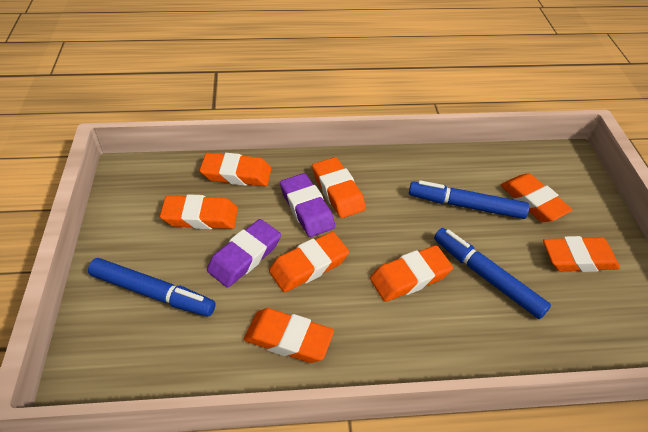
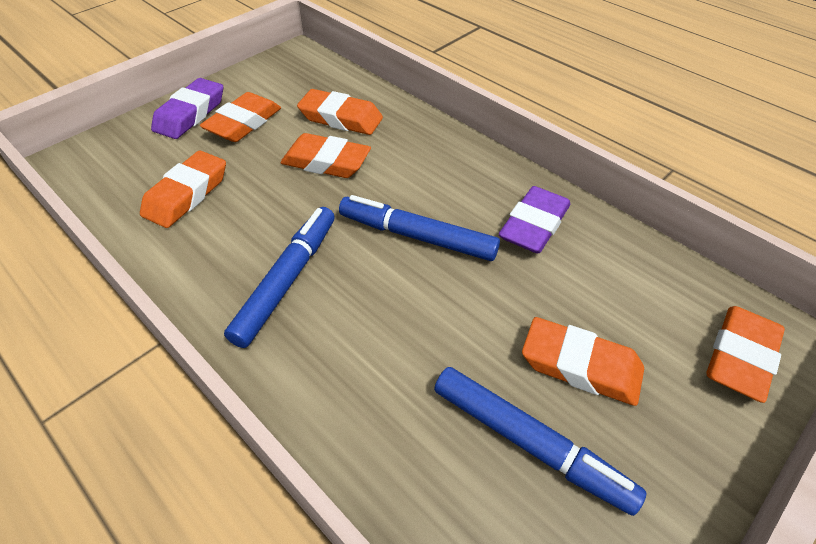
orange eraser: 8 -> 6

